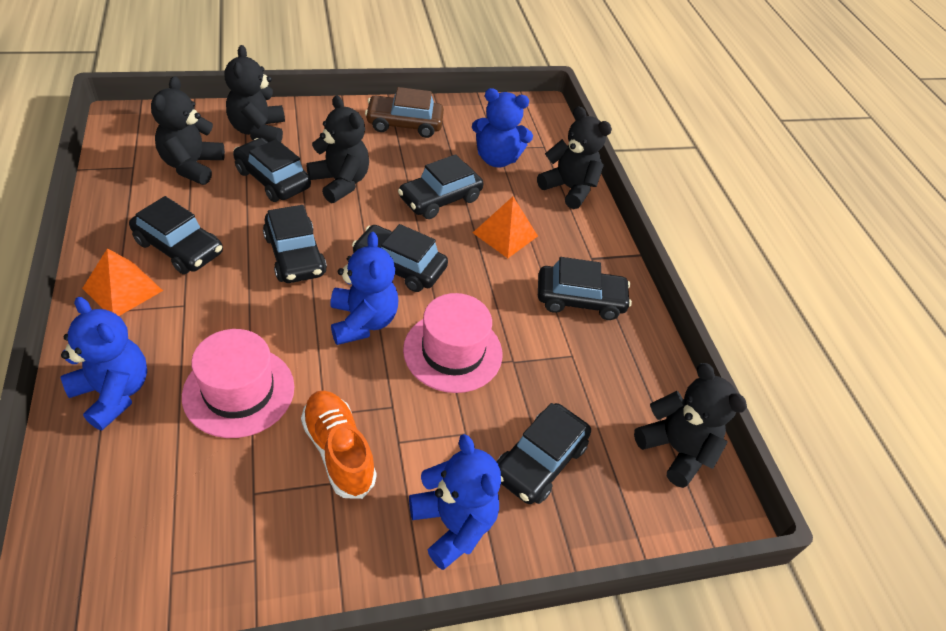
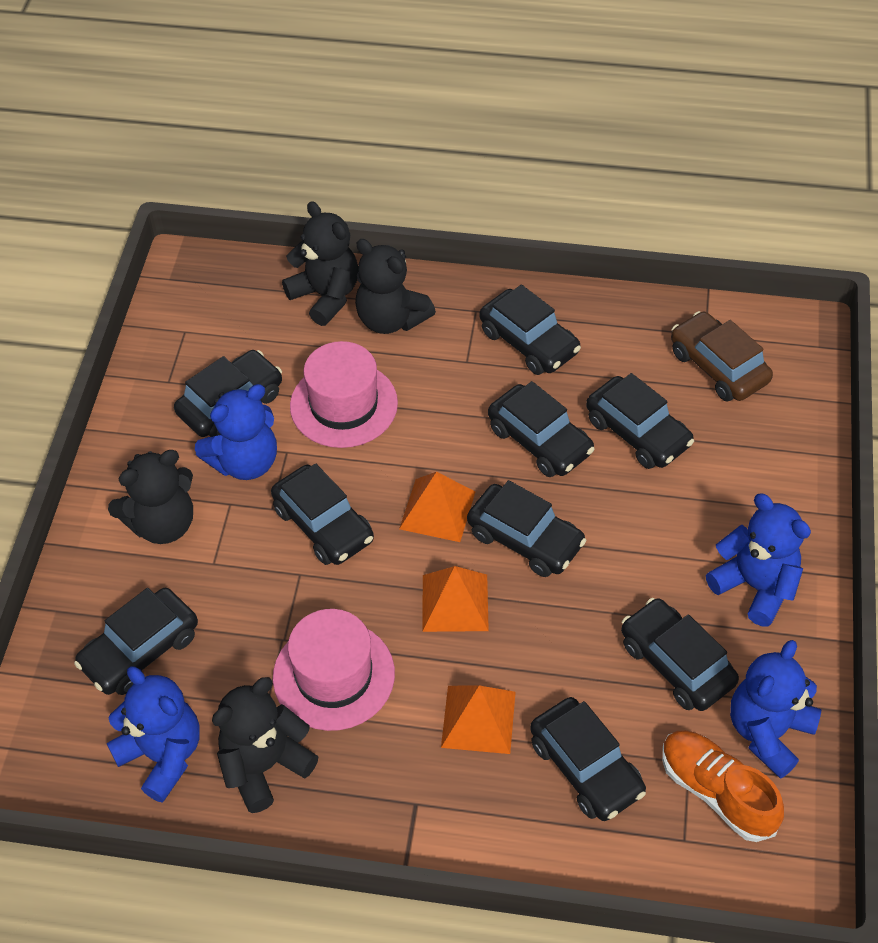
black car: 7 -> 9
black teddy bear: 5 -> 4
orange pyramid: 2 -> 3

